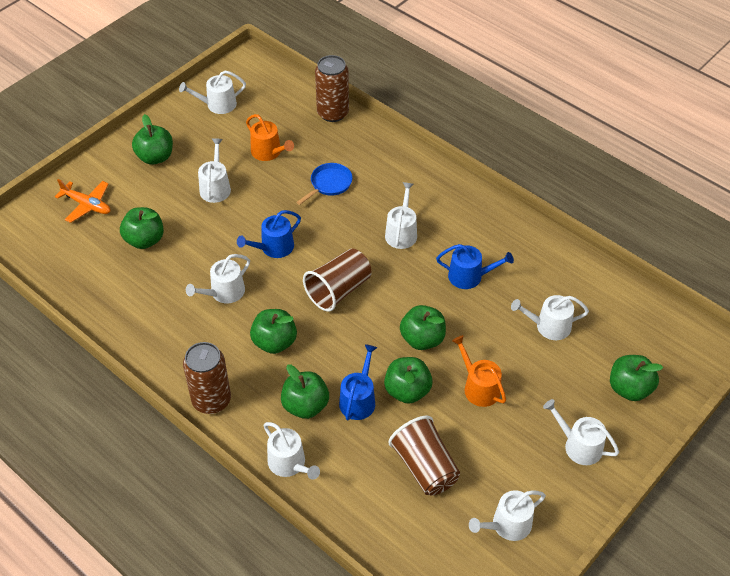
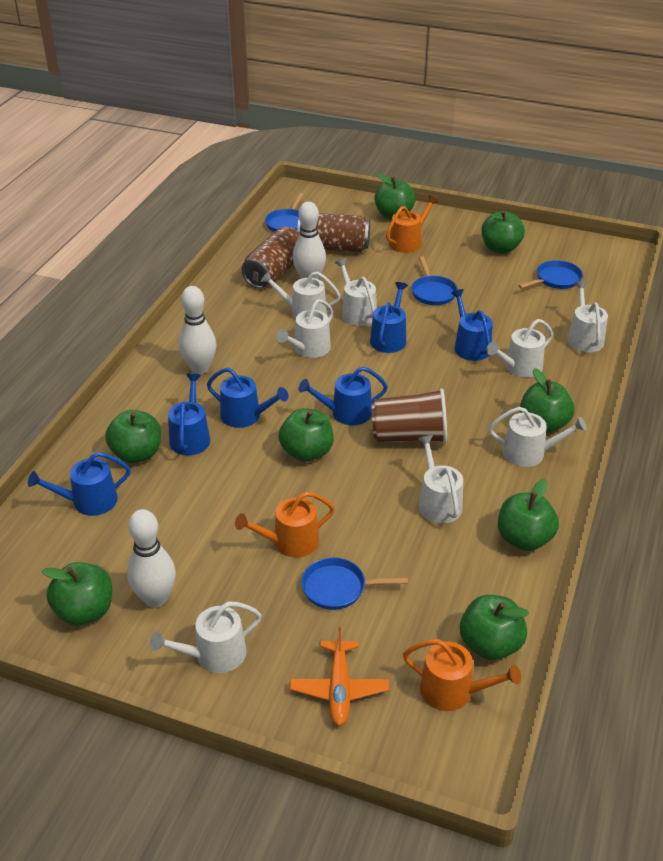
blue pan: 1 -> 4
blue watering can: 3 -> 6
brown cup: 2 -> 1
green apple: 7 -> 8
orange watering can: 2 -> 3
white bowling pin: 0 -> 3

